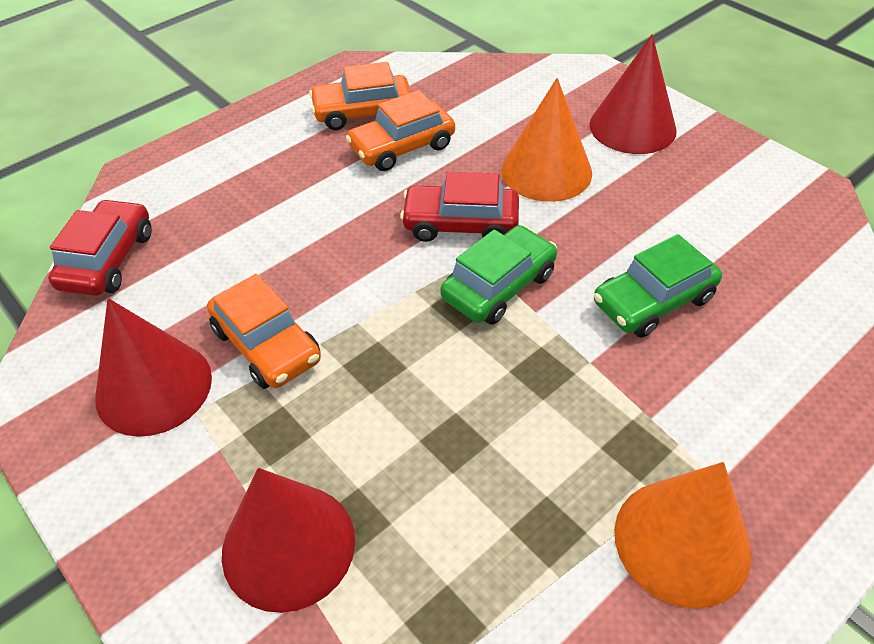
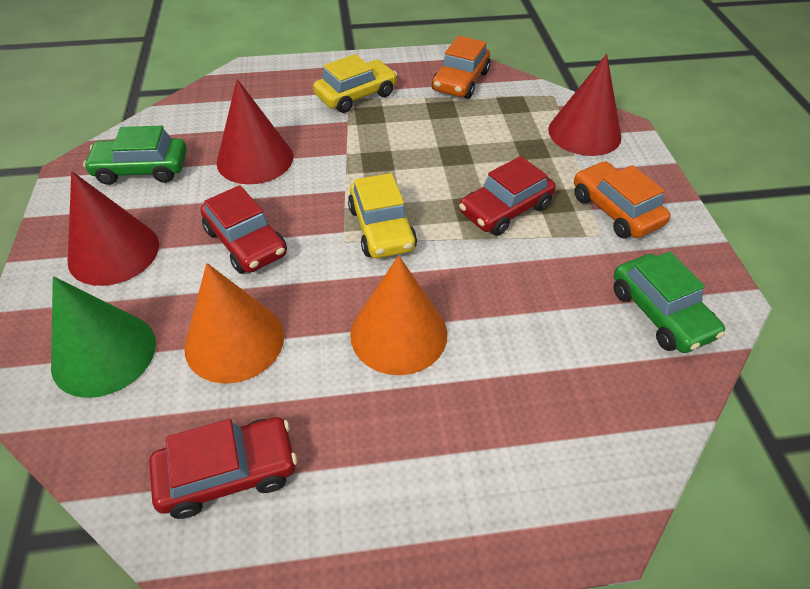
green cone: 0 -> 1
orange car: 3 -> 2
red car: 2 -> 3
yellow car: 0 -> 2

